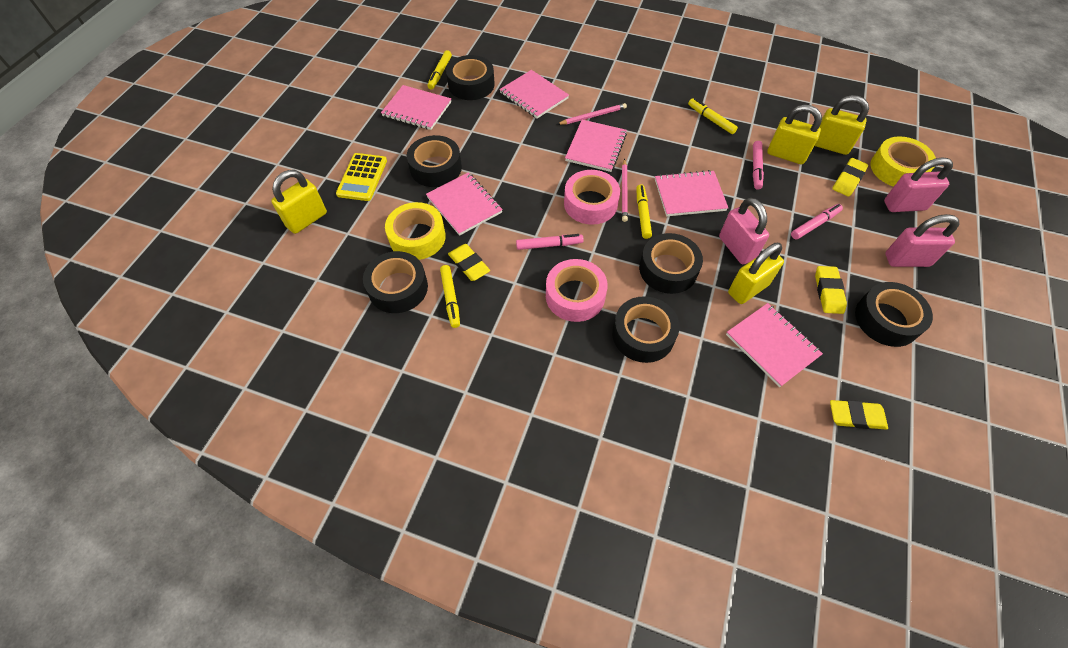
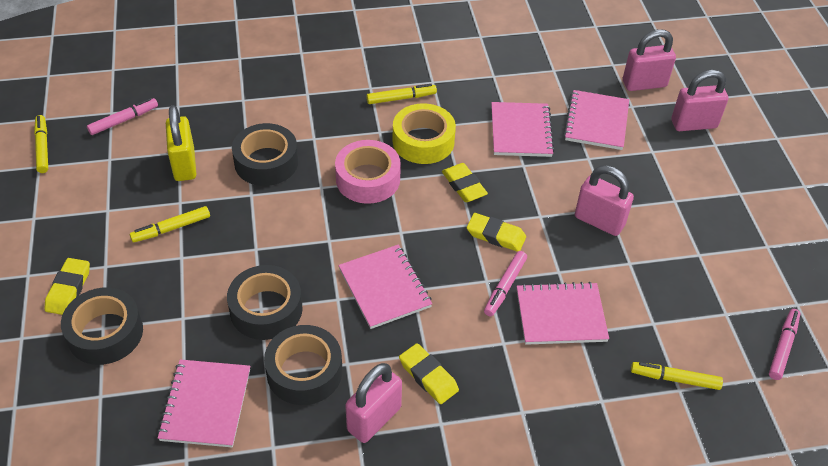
black tape: 6 -> 4
pink notebook: 6 -> 5
pink padlock: 3 -> 4
pink pencil: 2 -> 0
pink tape: 2 -> 1
yellow calculator: 1 -> 0
yellow padlock: 4 -> 1
yellow tape: 2 -> 1

